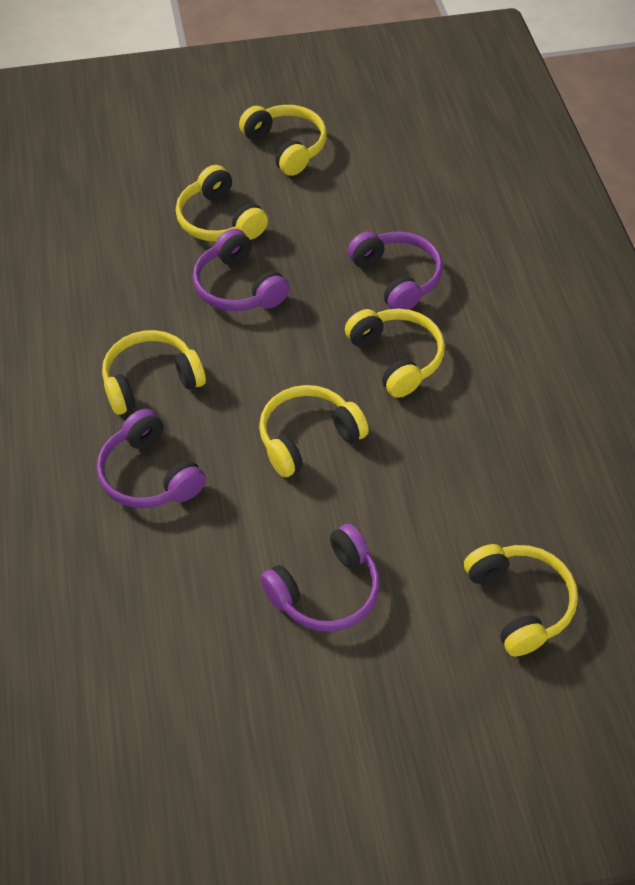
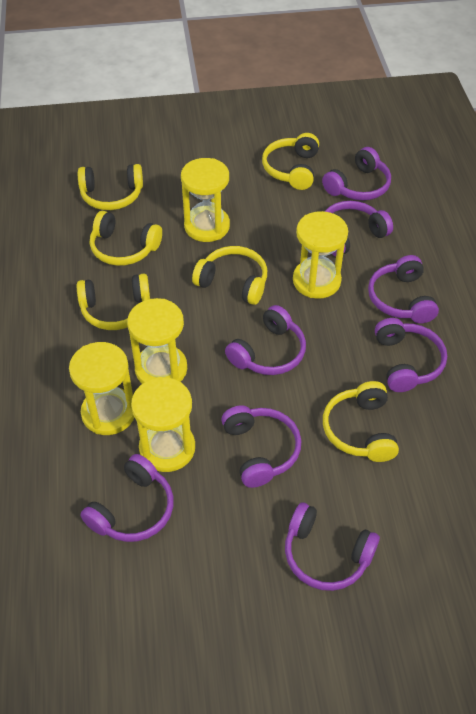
purple headphones: 4 -> 8
yellow hourglass: 0 -> 5

